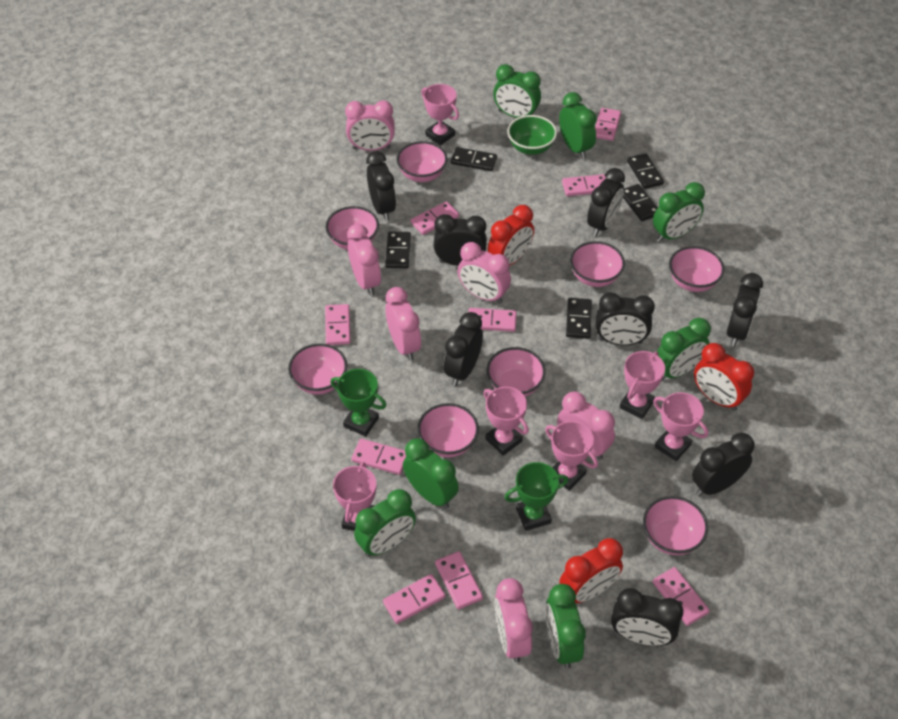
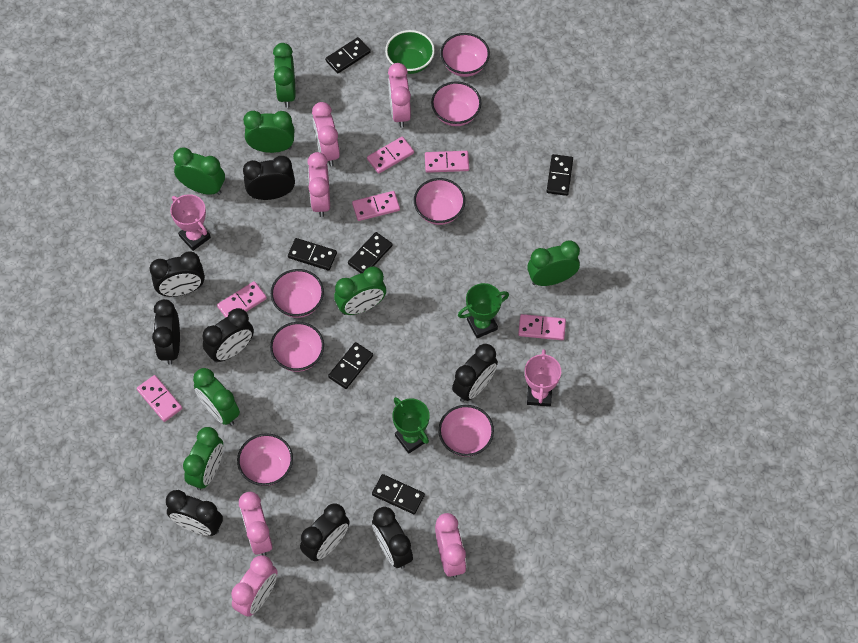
black domino: 5 -> 6
pink bowl: 8 -> 7
pink domino: 9 -> 6
pink trophy: 6 -> 2
red clock: 3 -> 0

